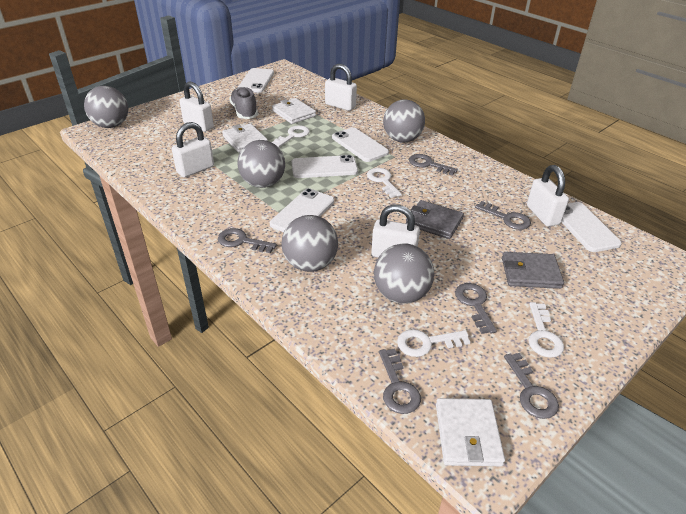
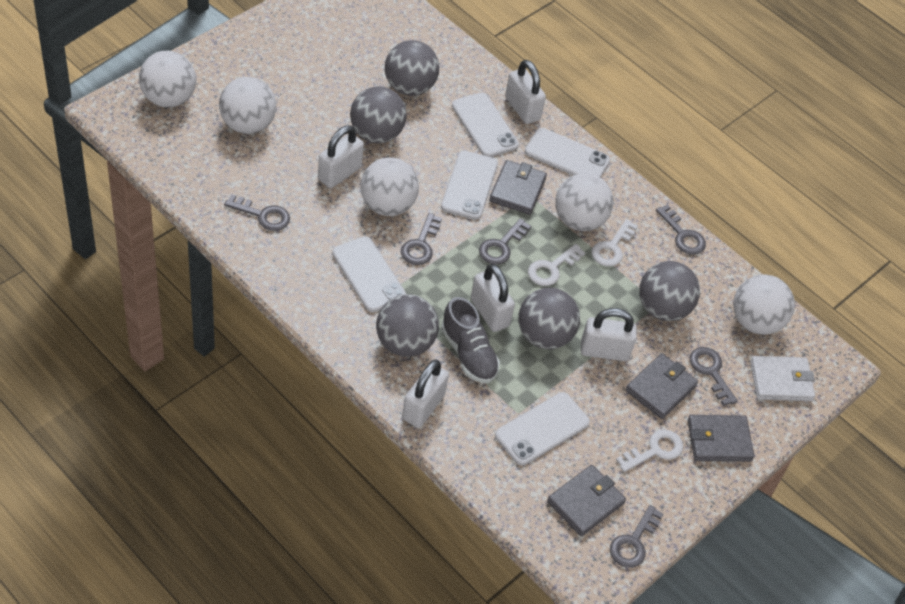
grey wallet: 2 -> 4
white ball: 0 -> 5
white key: 4 -> 3
white wallet: 3 -> 1

